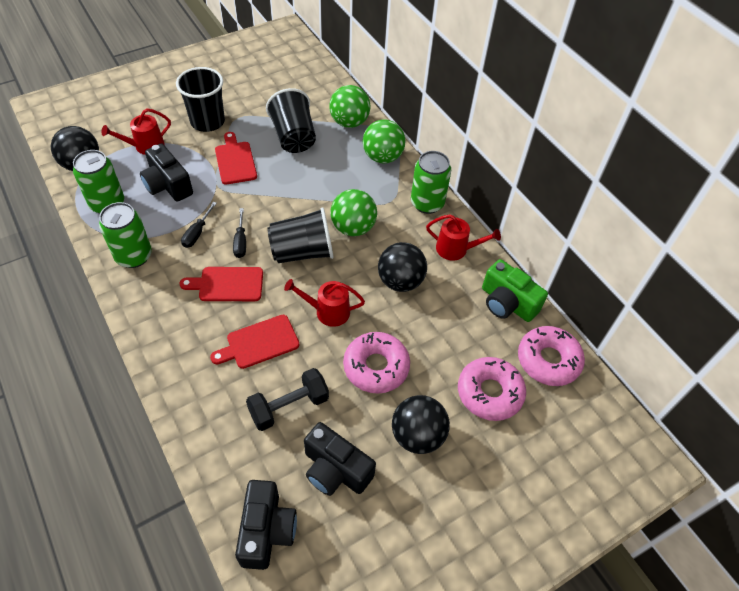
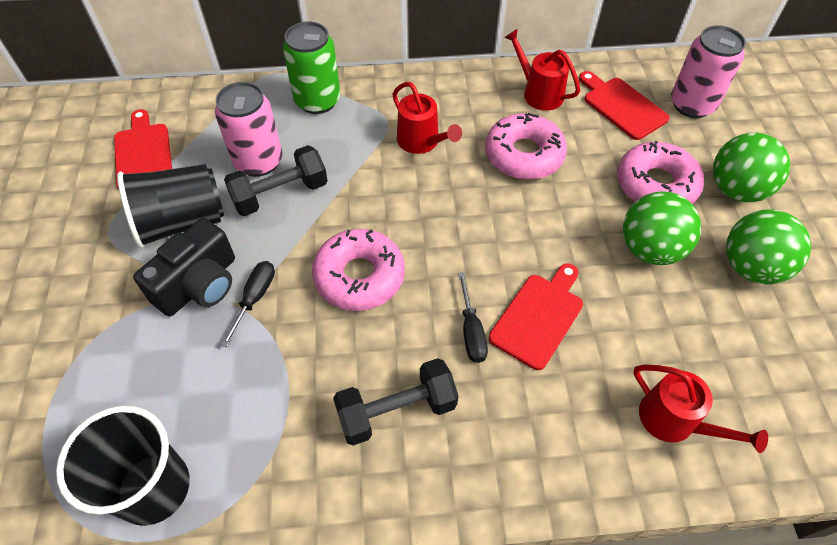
black ball: 3 -> 0
black camera: 3 -> 1
black cup: 3 -> 2
black dumbbell: 1 -> 2
green camera: 1 -> 0
green can: 3 -> 1
pink can: 0 -> 2

